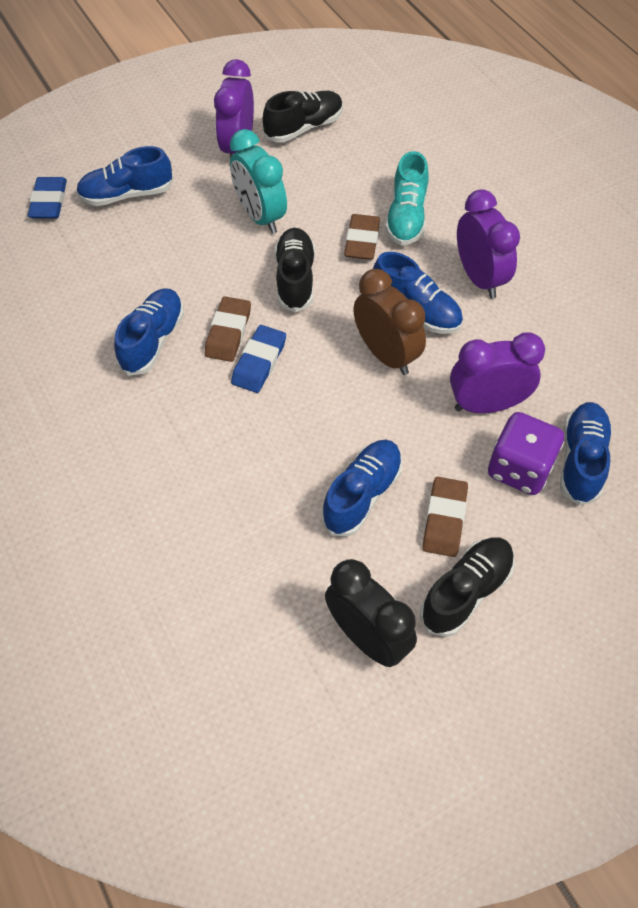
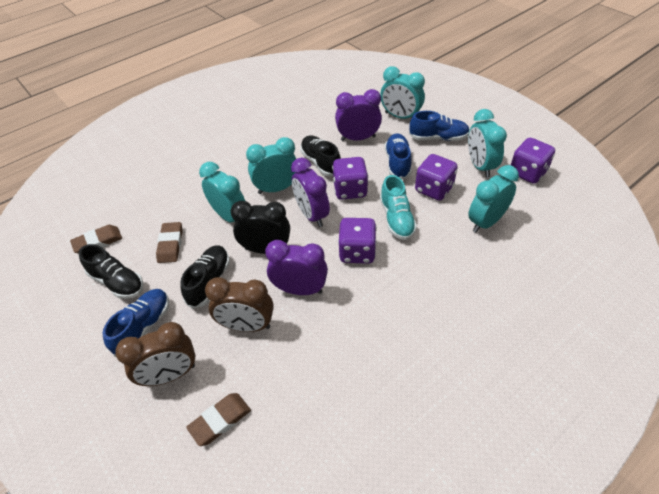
blue eraser: 2 -> 0
blue shoe: 5 -> 3
brown clock: 1 -> 2
purple dice: 1 -> 4
turquoise clock: 1 -> 5

